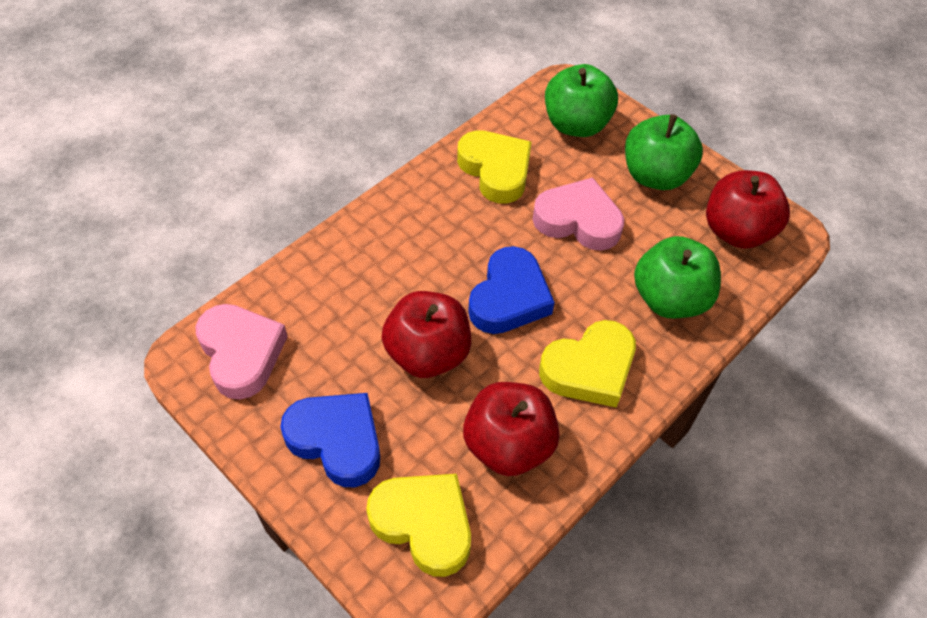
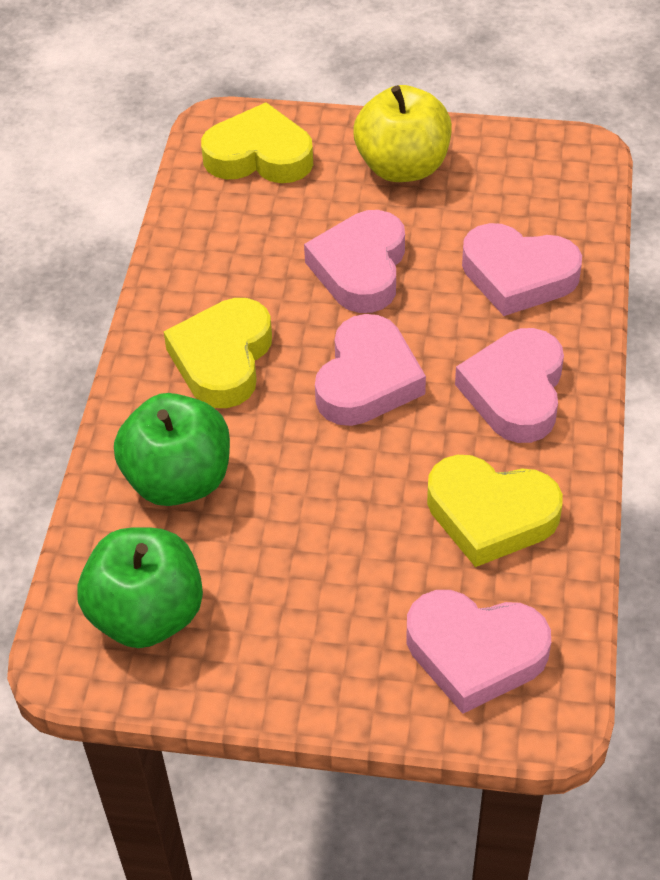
blue heart: 2 -> 0
green apple: 3 -> 2
pink heart: 2 -> 5
red apple: 3 -> 0
yellow apple: 0 -> 1

